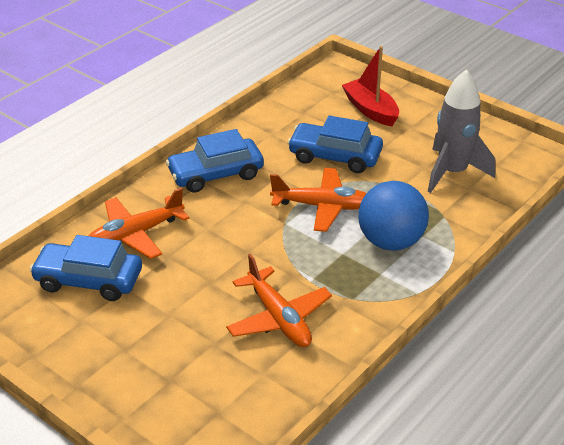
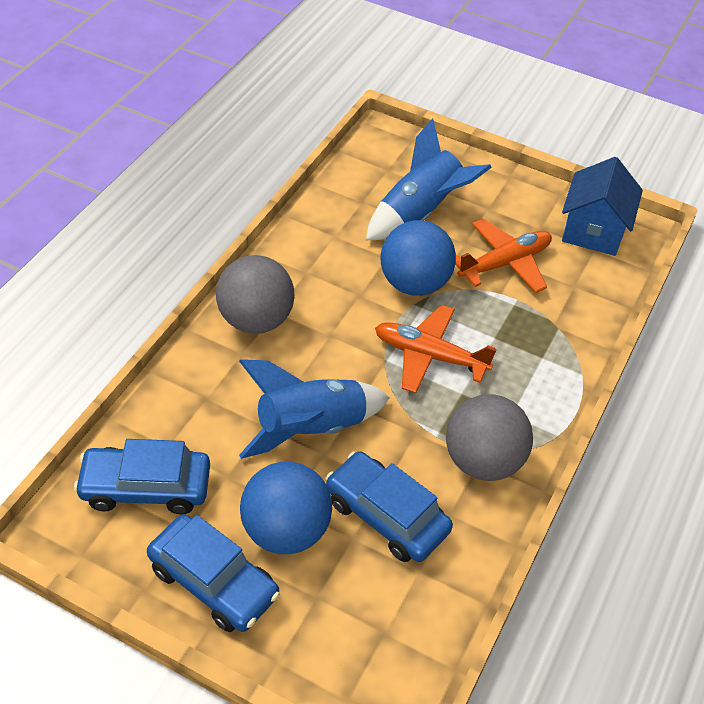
blue ball: 1 -> 2
blue house: 0 -> 1
blue rocket: 0 -> 2
grey ball: 0 -> 2
grey rocket: 1 -> 0
orange plane: 3 -> 2
red boat: 1 -> 0

